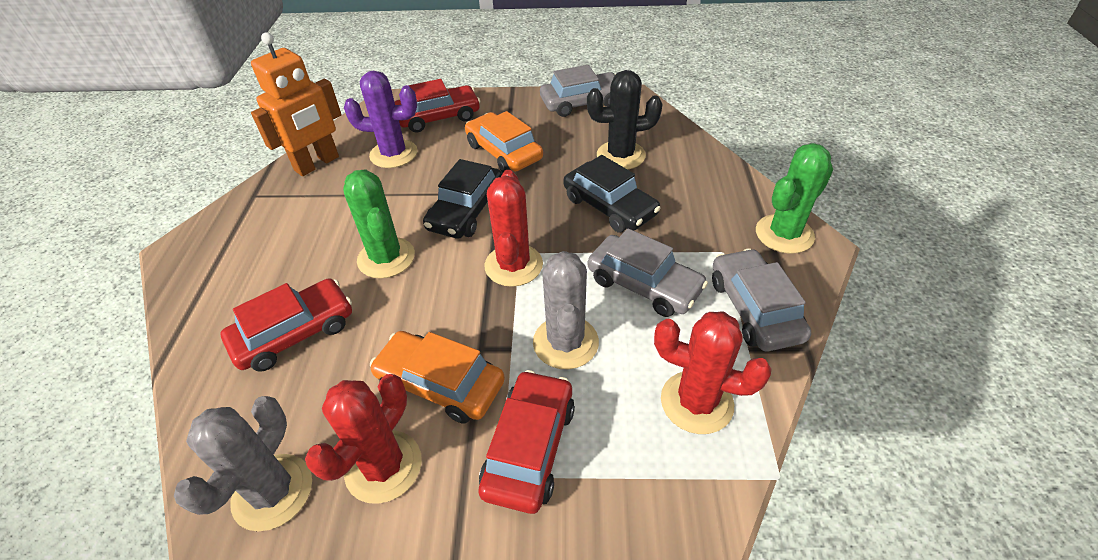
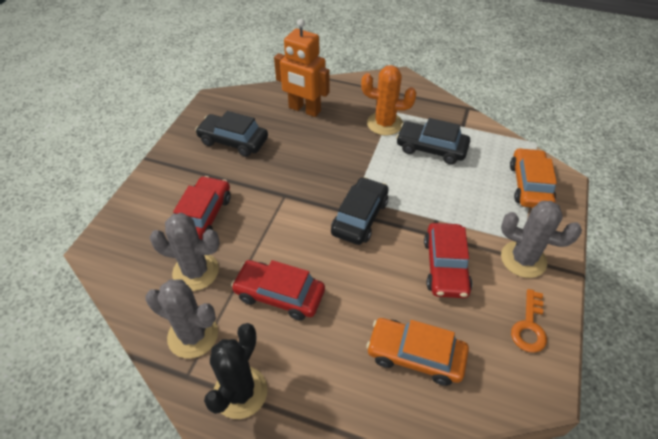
black car: 2 -> 3
green cactus: 2 -> 0
grey cactus: 2 -> 3
grey car: 3 -> 0
orange cactus: 0 -> 1
orange key: 0 -> 1
purple cactus: 1 -> 0
red cactus: 3 -> 0

